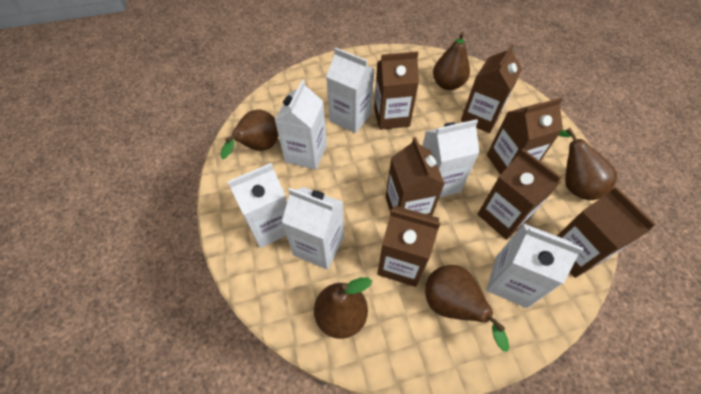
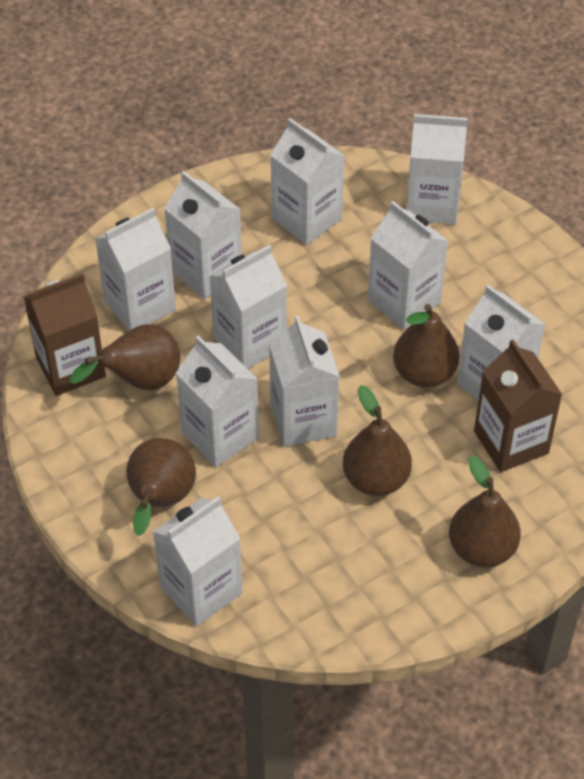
brown carton: 7 -> 2
white carton: 6 -> 10

